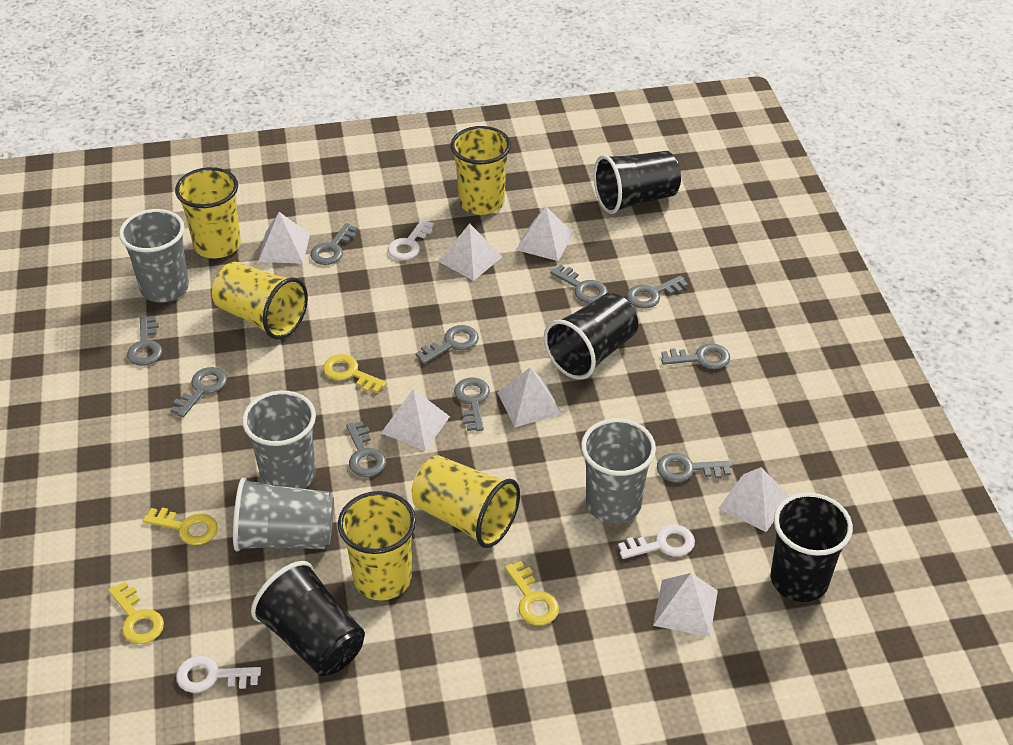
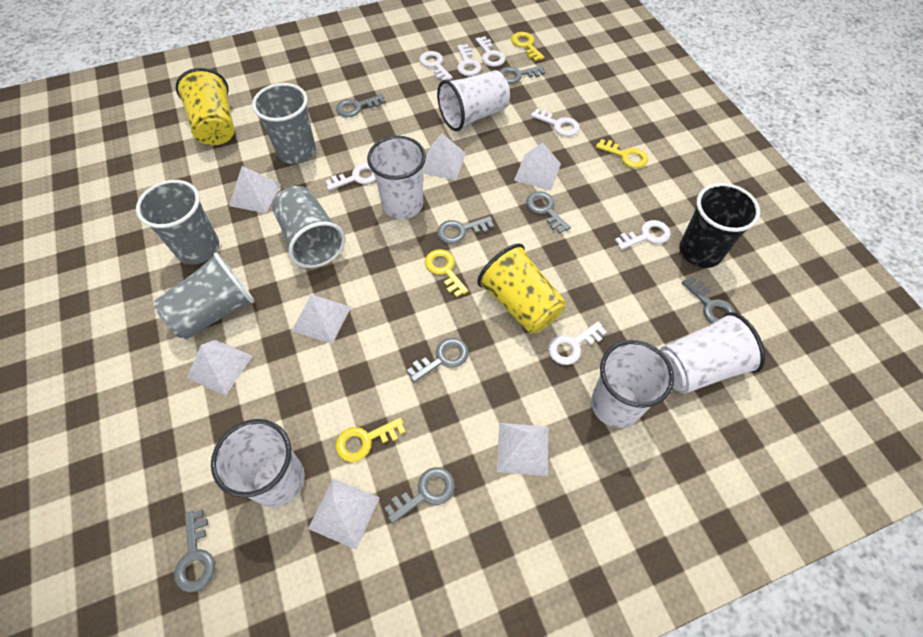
black cup: 4 -> 1
grey key: 10 -> 8
white cup: 0 -> 5
white key: 3 -> 7
yellow cup: 5 -> 2

